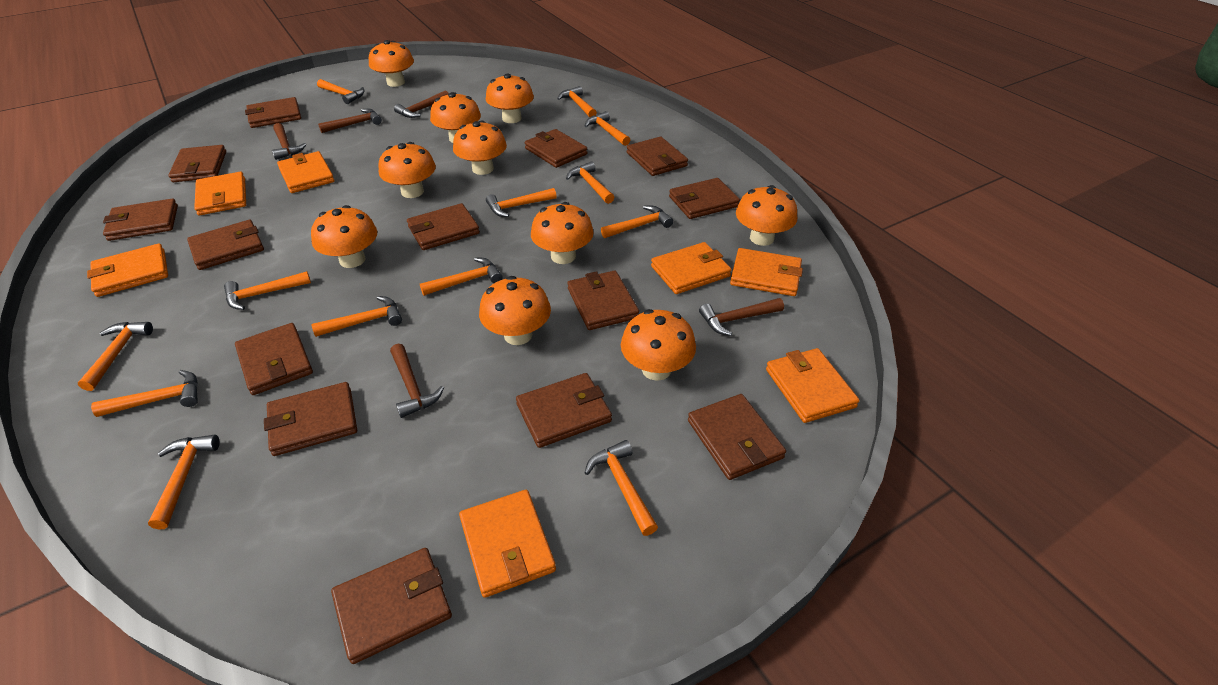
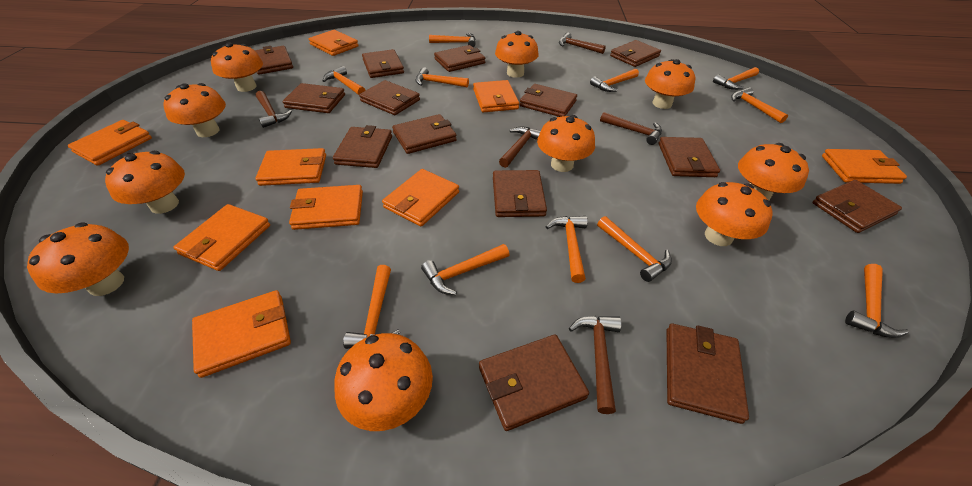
orange hammer: 13 -> 11
orange wallet: 7 -> 9

